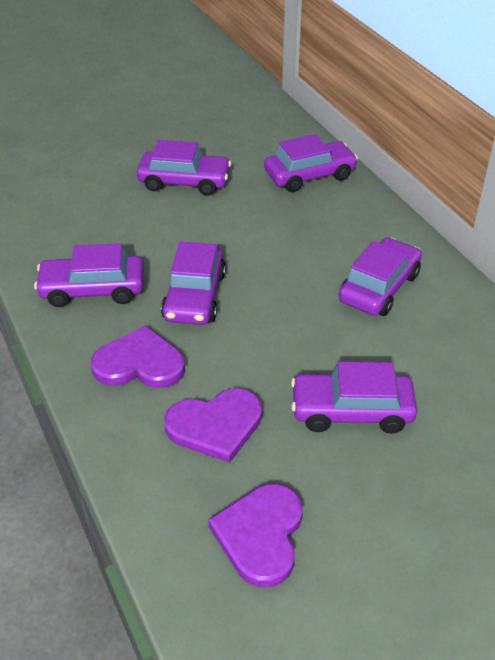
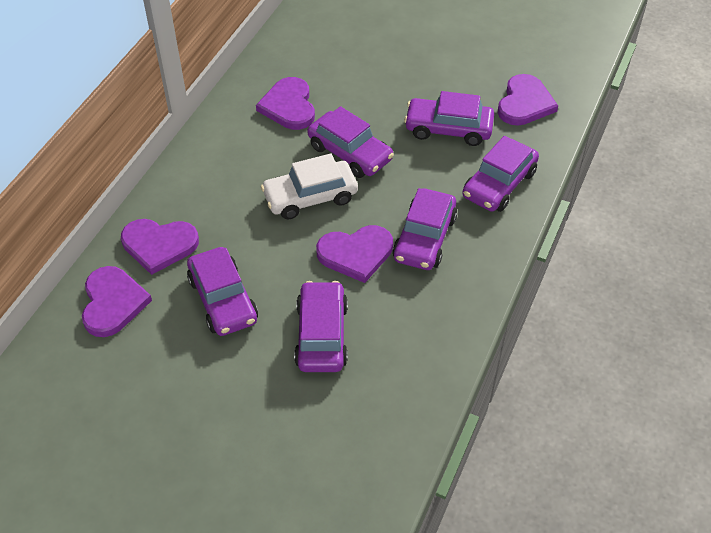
purple heart: 3 -> 5
white car: 0 -> 1

